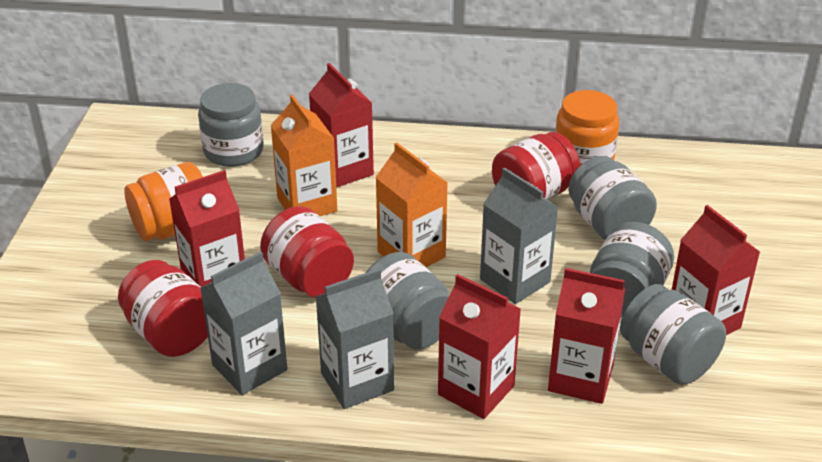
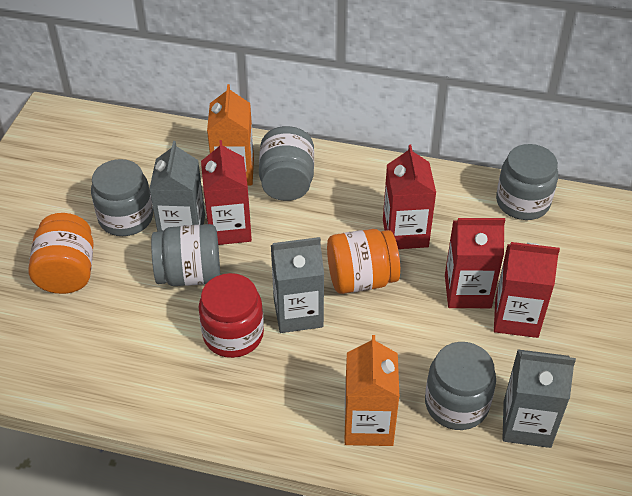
red carton: 5 -> 4
red jar: 3 -> 1

